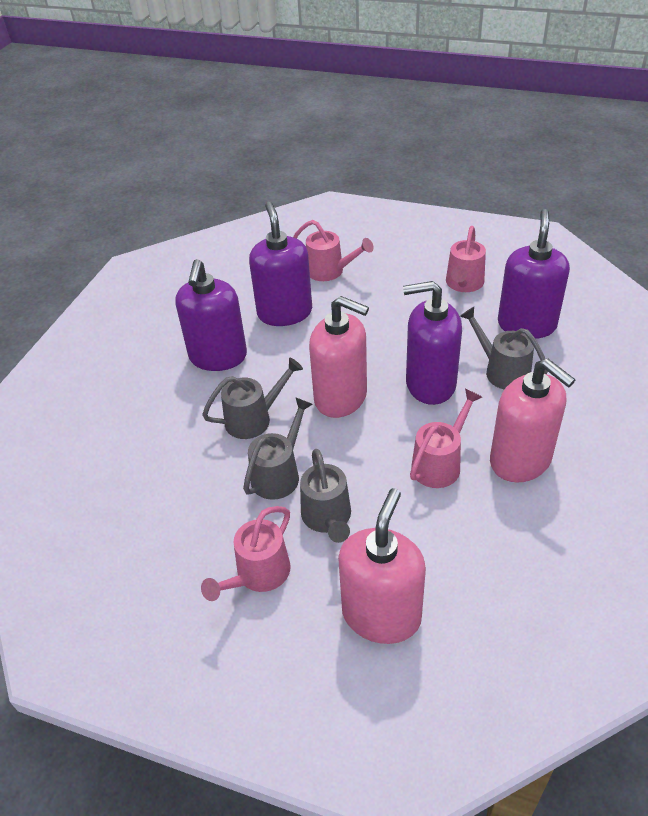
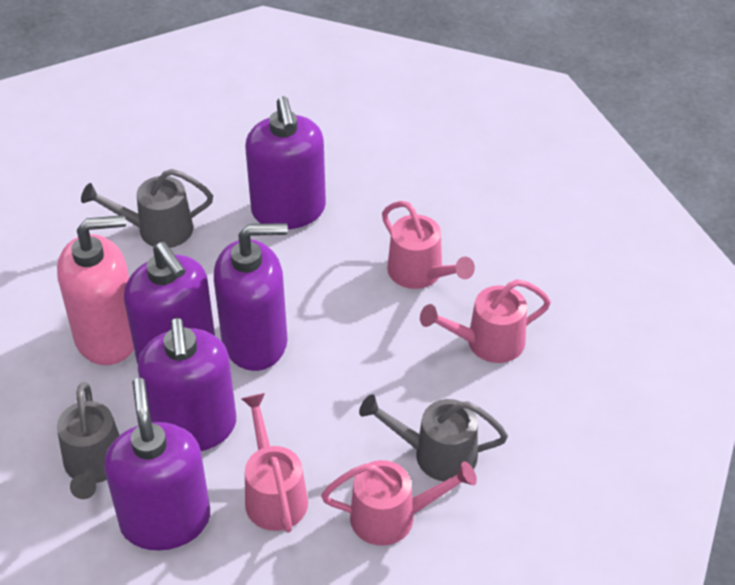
grey watering can: 4 -> 3
pink soap dispenser: 3 -> 1
purple soap dispenser: 4 -> 5

